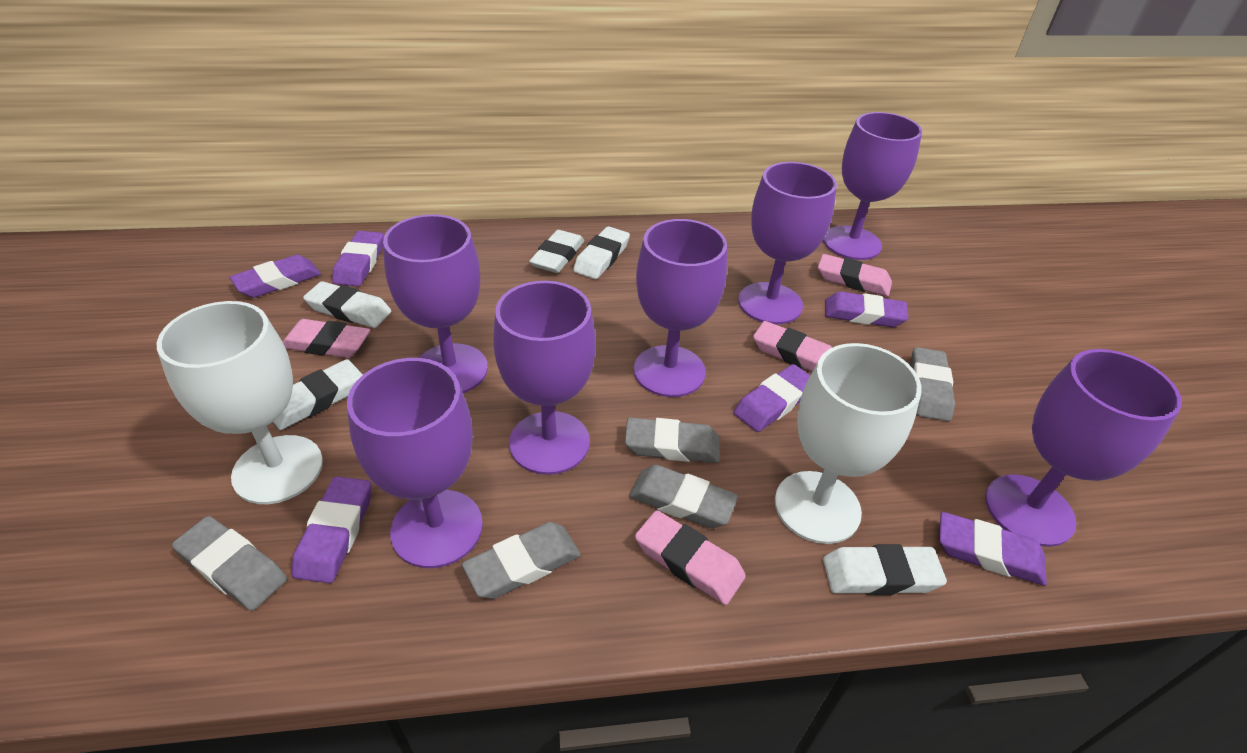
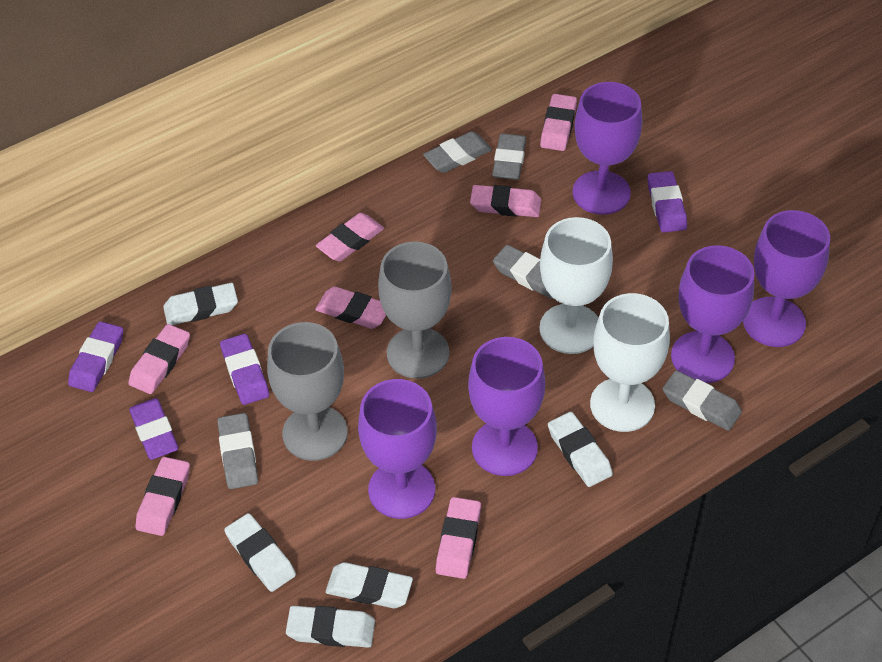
grey goblet: 0 -> 2
pink eraser: 4 -> 7
purple eraser: 6 -> 4
purple goblet: 7 -> 5

